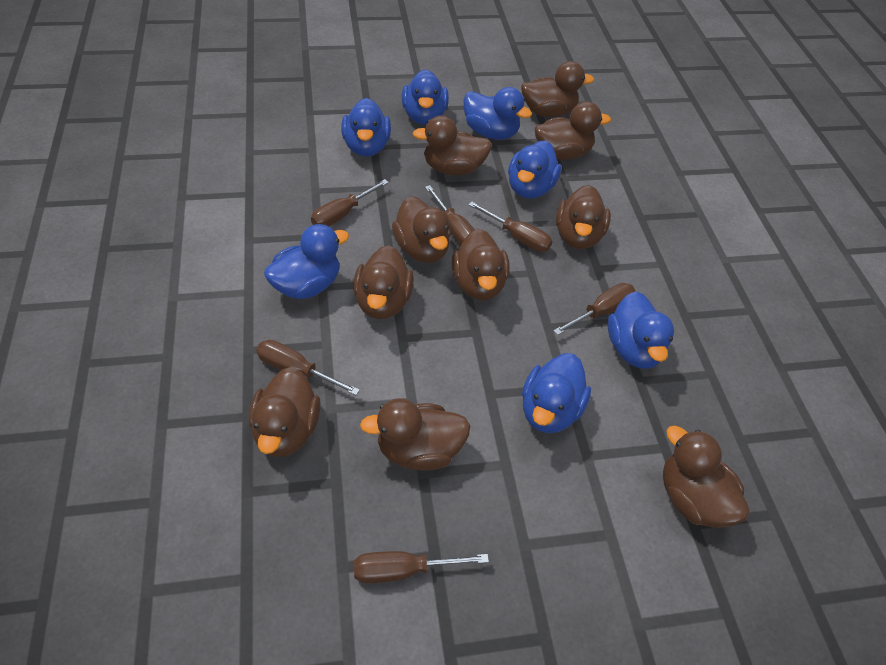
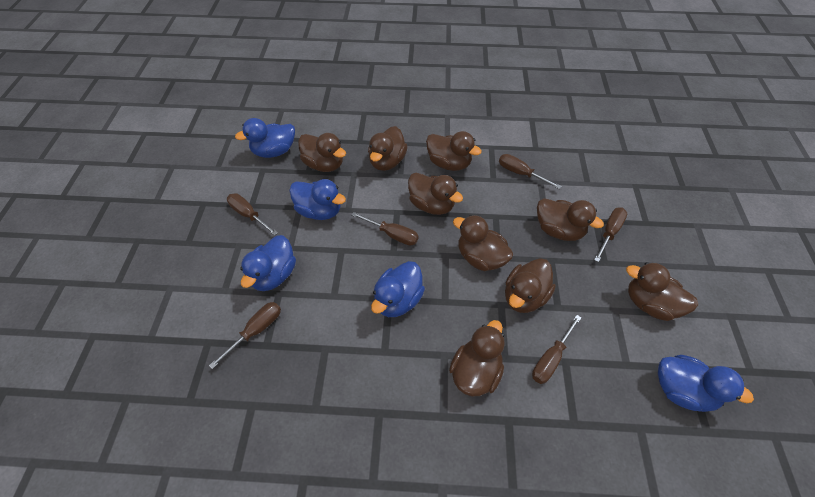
blue duck: 7 -> 5
brown duck: 10 -> 9

